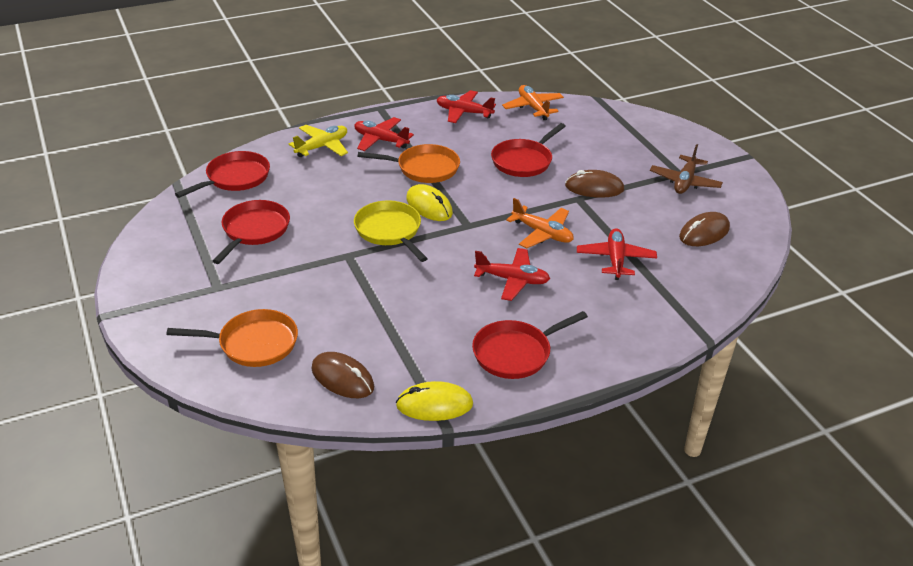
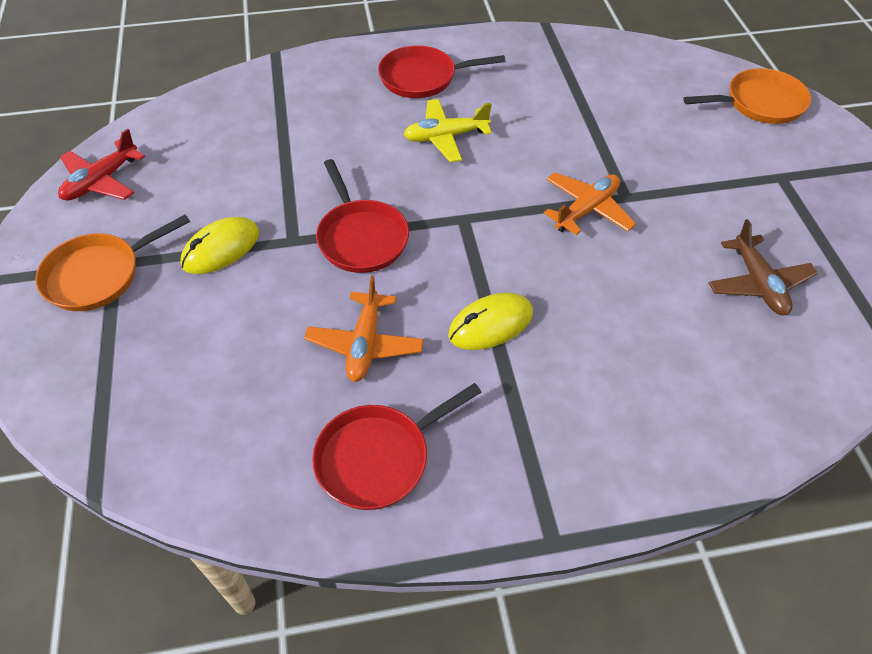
brown mouse: 3 -> 0
red pan: 4 -> 3
red plane: 4 -> 1
yellow pan: 1 -> 0

